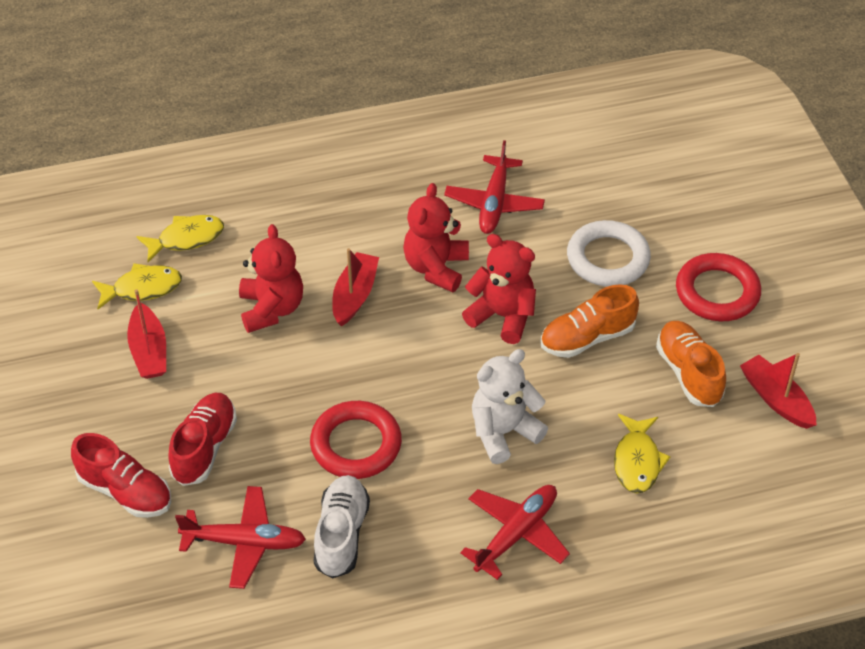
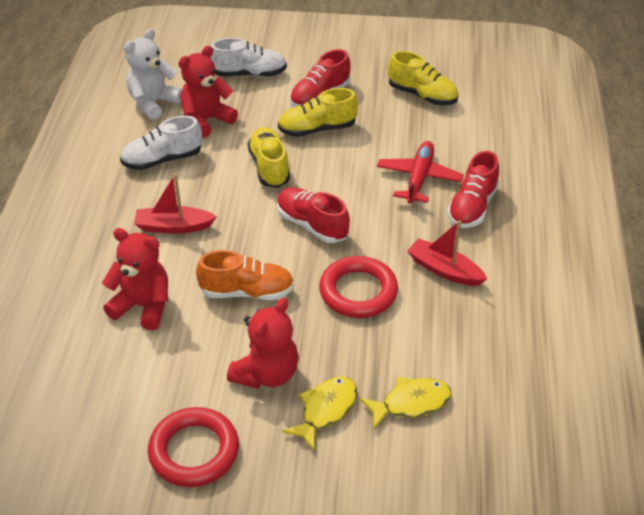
orange shoe: 2 -> 1
red boat: 3 -> 2
red plane: 3 -> 1
red shoe: 2 -> 3
white ring: 1 -> 0
white shoe: 1 -> 2
yellow fish: 3 -> 2
yellow shoe: 0 -> 3

